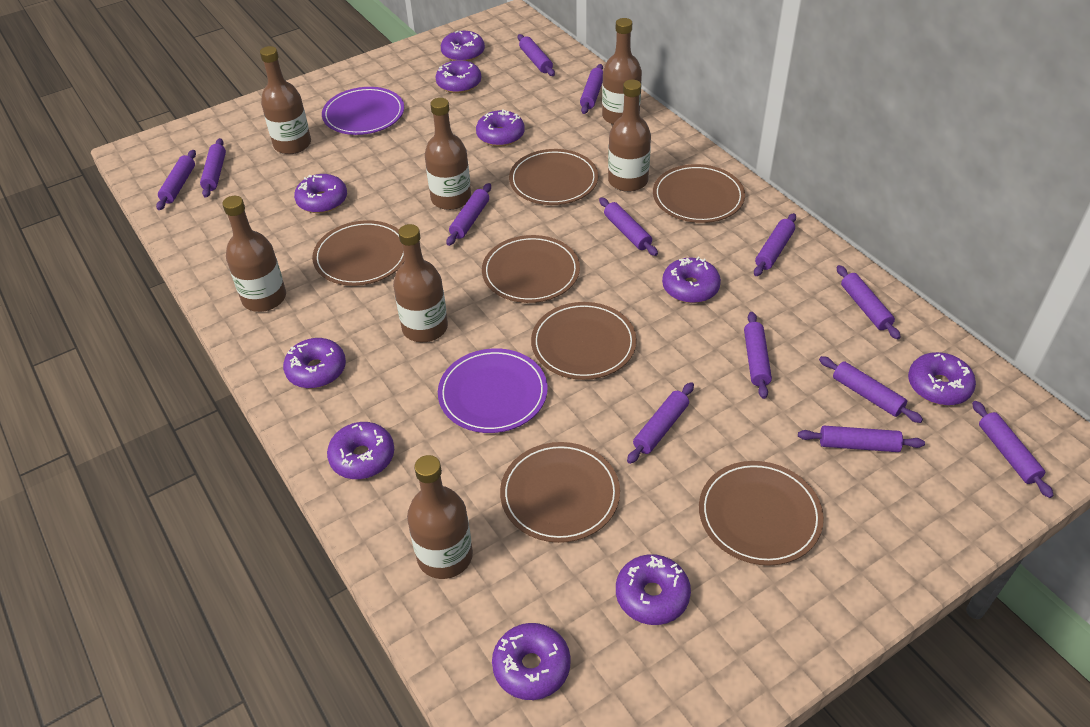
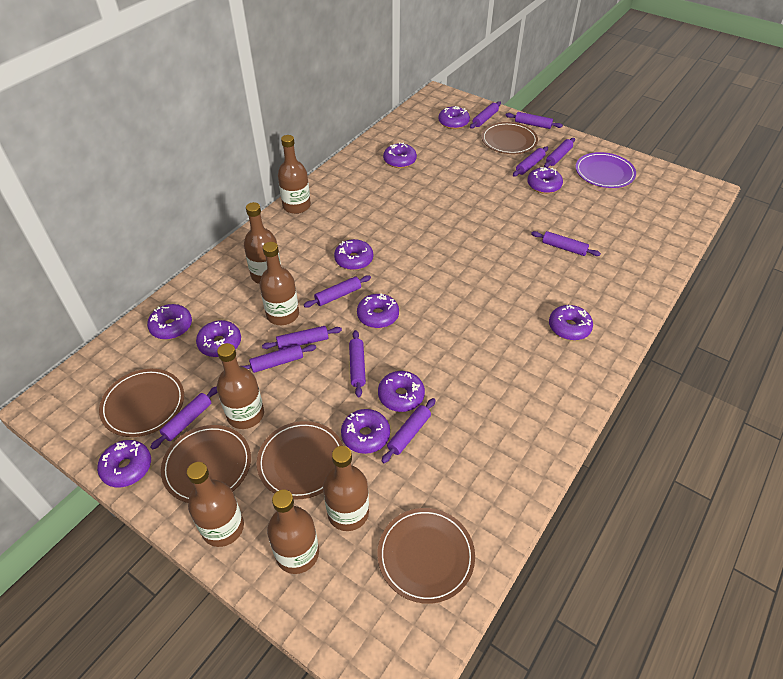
brown plate: 7 -> 5
purple donut: 10 -> 11
purple plate: 2 -> 1
purple rolling pin: 13 -> 11

